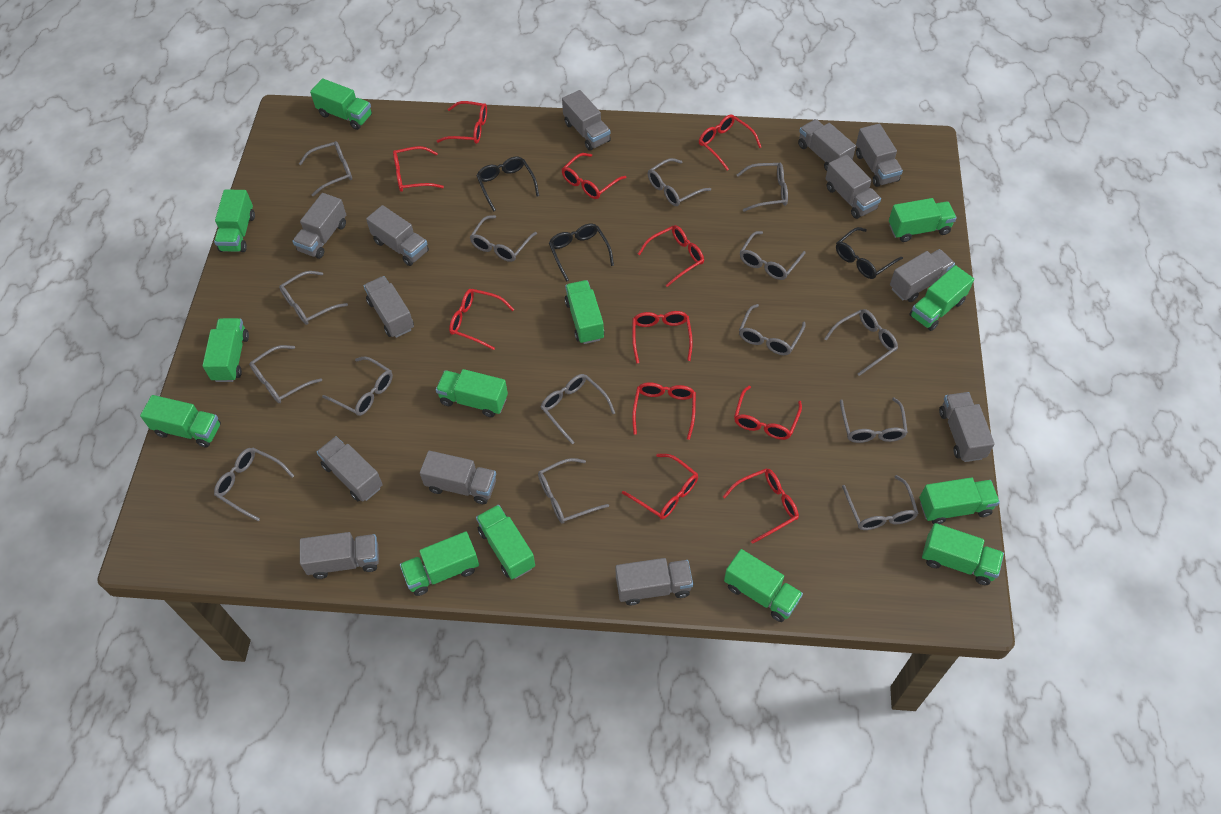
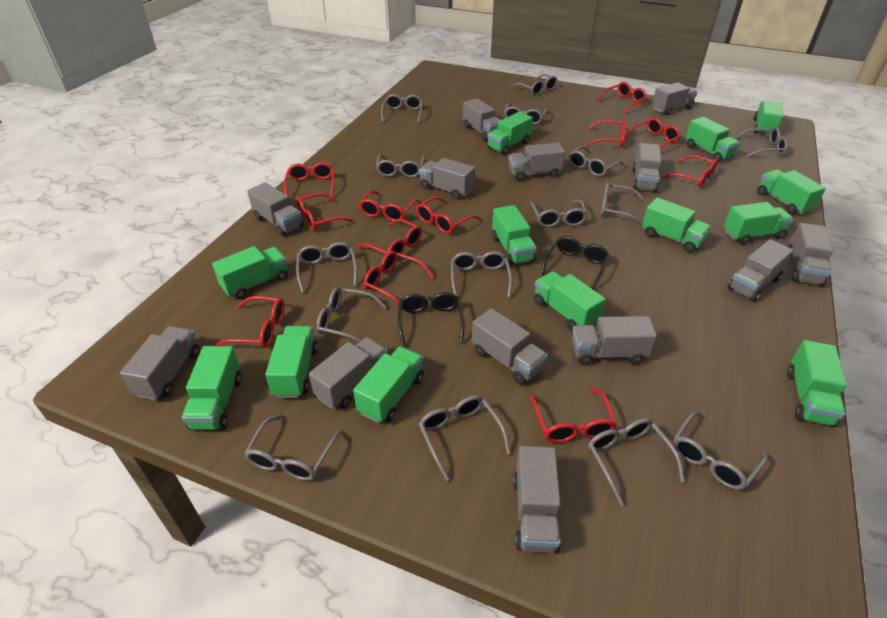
black glasses: 3 -> 2
red glasses: 11 -> 12

